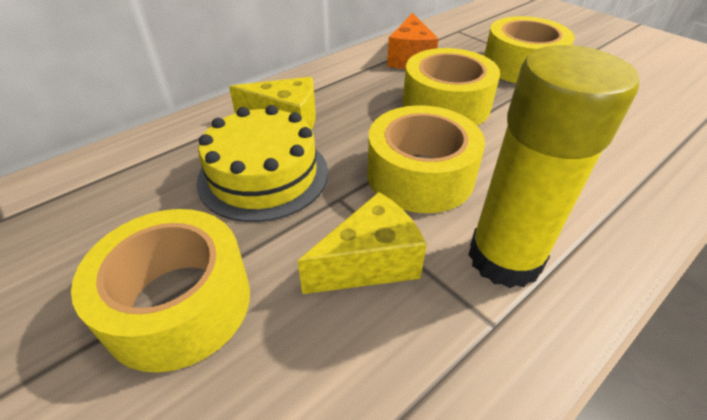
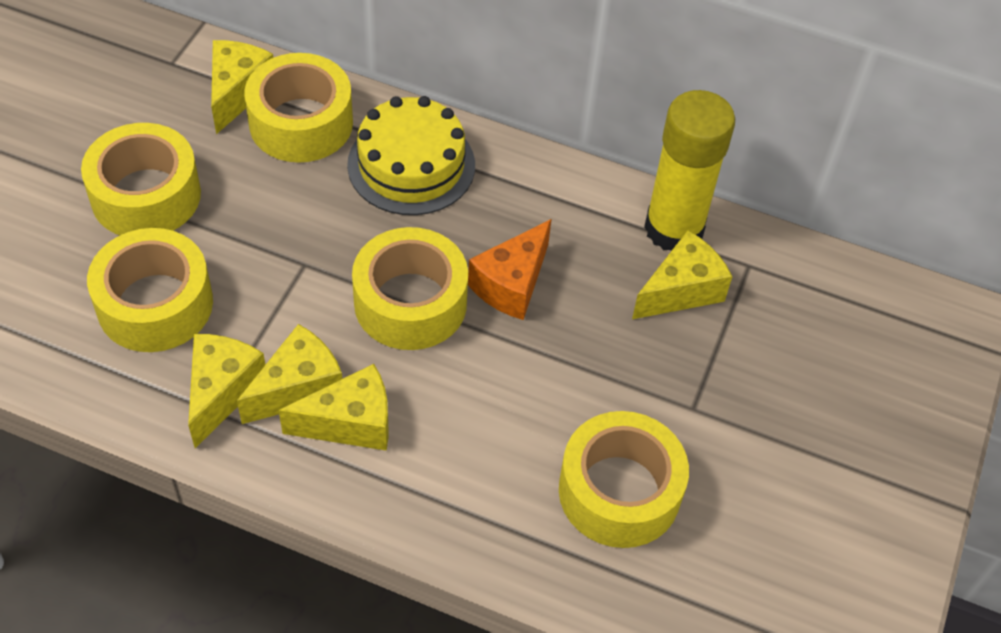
yellow cheese: 2 -> 5
yellow tape: 4 -> 5

